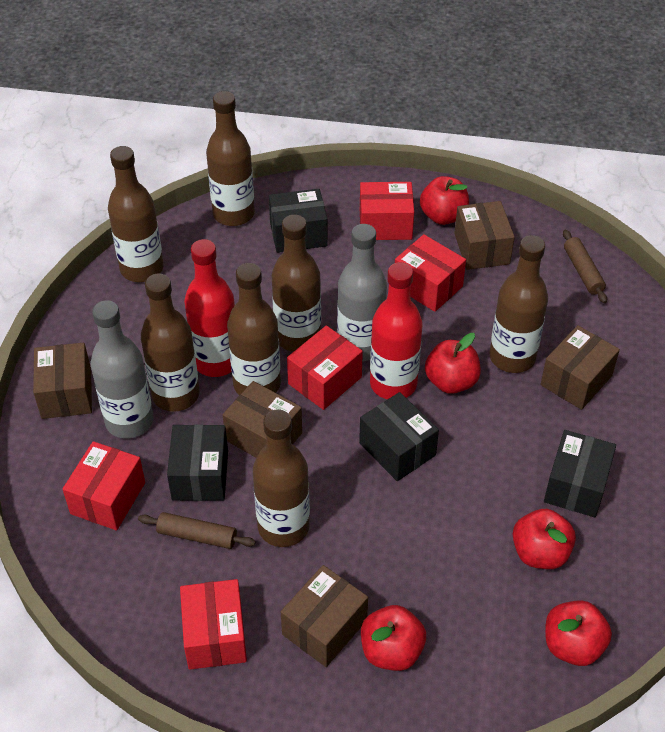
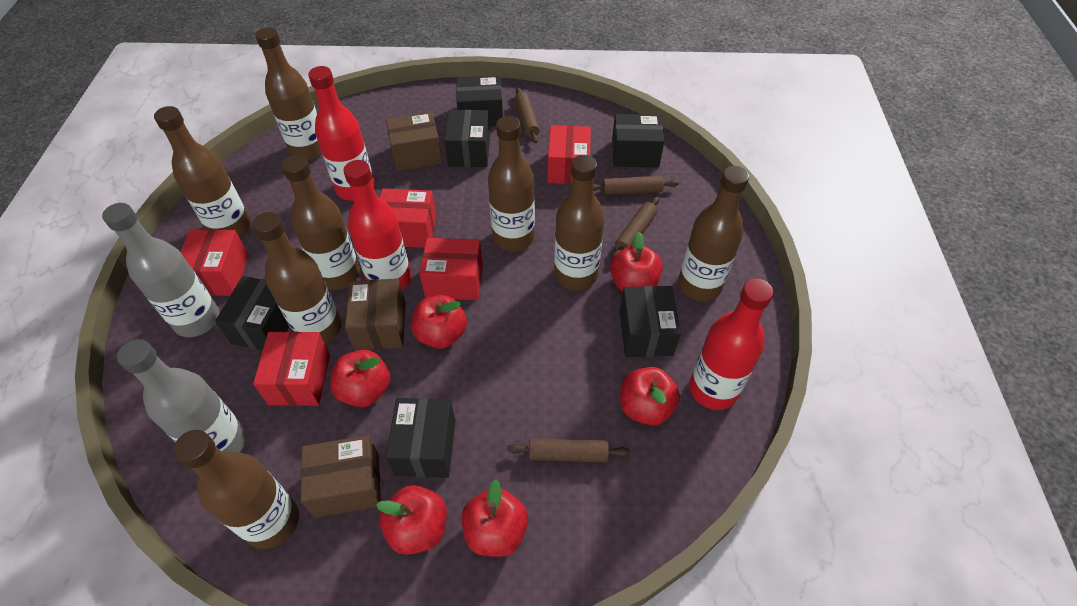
black box: 4 -> 6
brown bottle: 7 -> 8
brown box: 5 -> 3
brown rolling pin: 2 -> 4
red apple: 5 -> 6
red bottle: 2 -> 3

